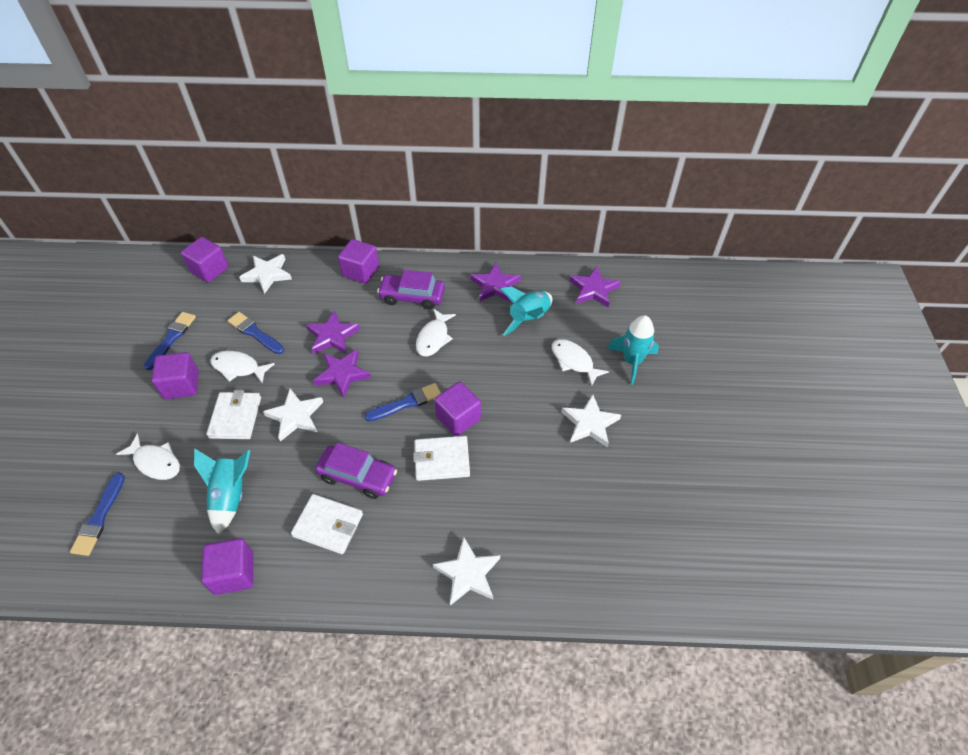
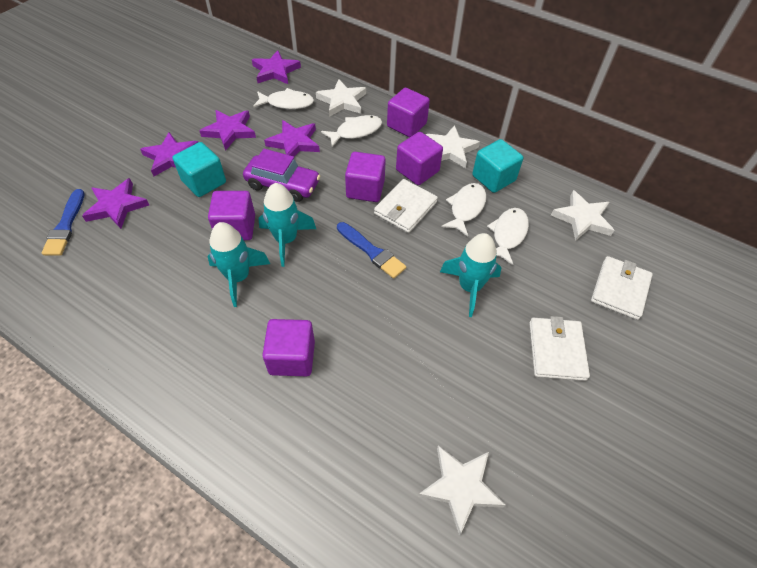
blue brush: 4 -> 2
purple car: 2 -> 1
purple star: 4 -> 5
turquoise cube: 0 -> 2

